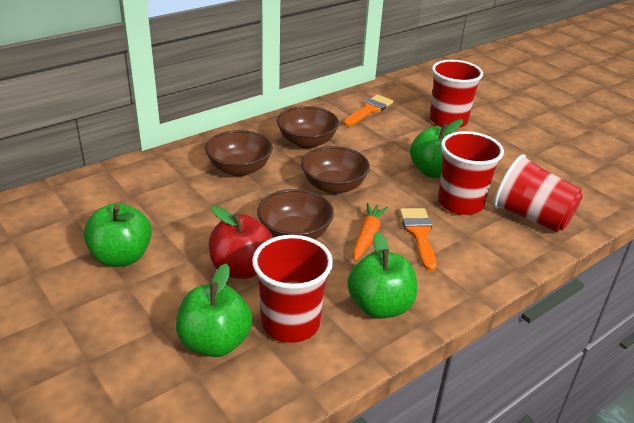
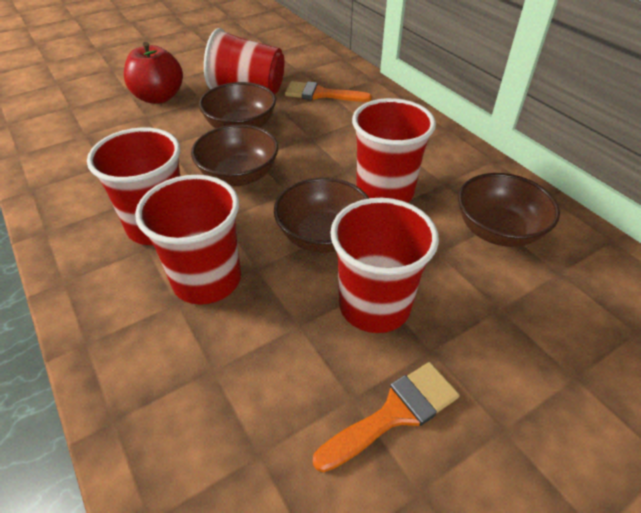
green apple: 4 -> 0
orange carrot: 1 -> 0
red cup: 4 -> 5

